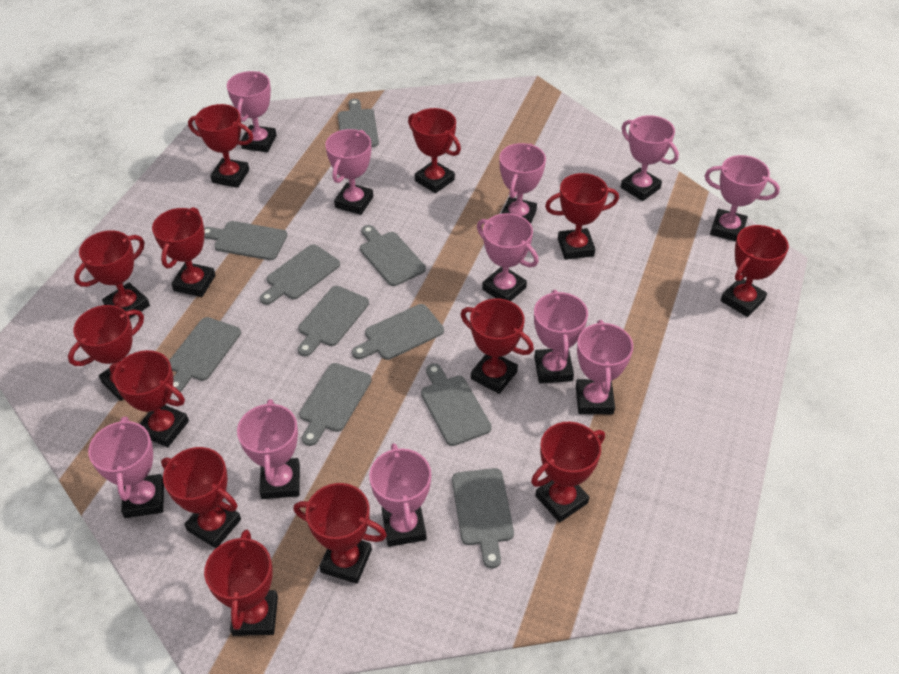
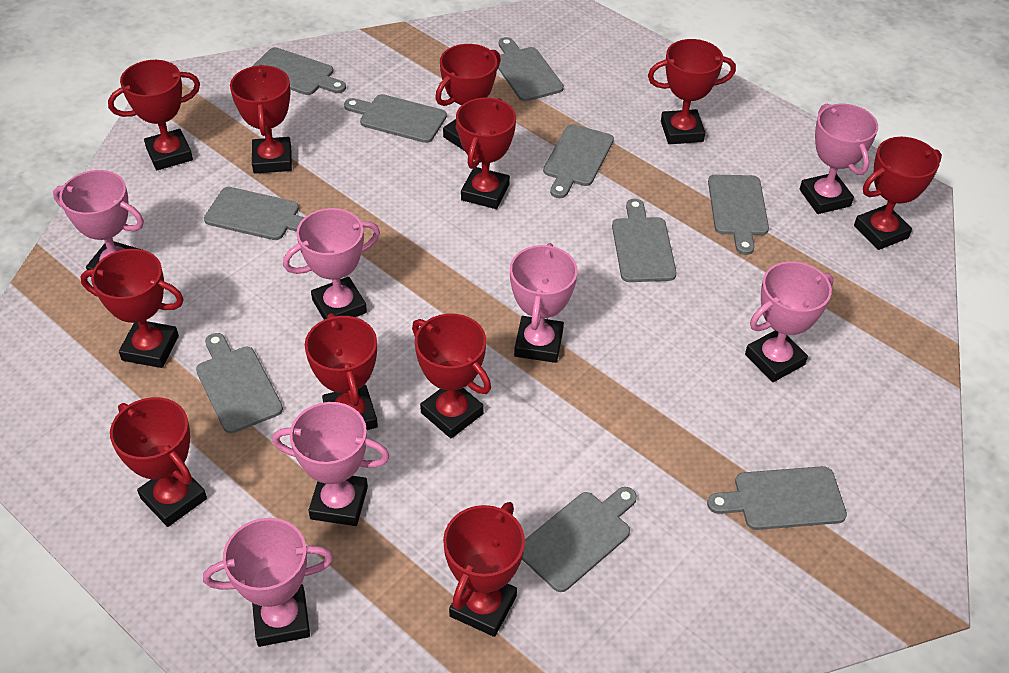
pink trophy: 11 -> 7
red trophy: 13 -> 11

